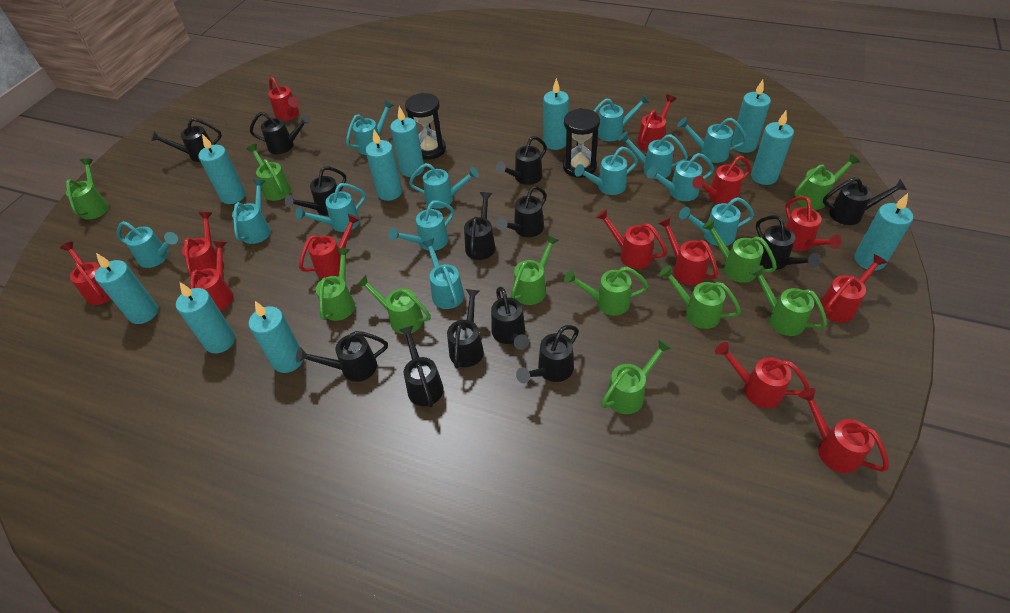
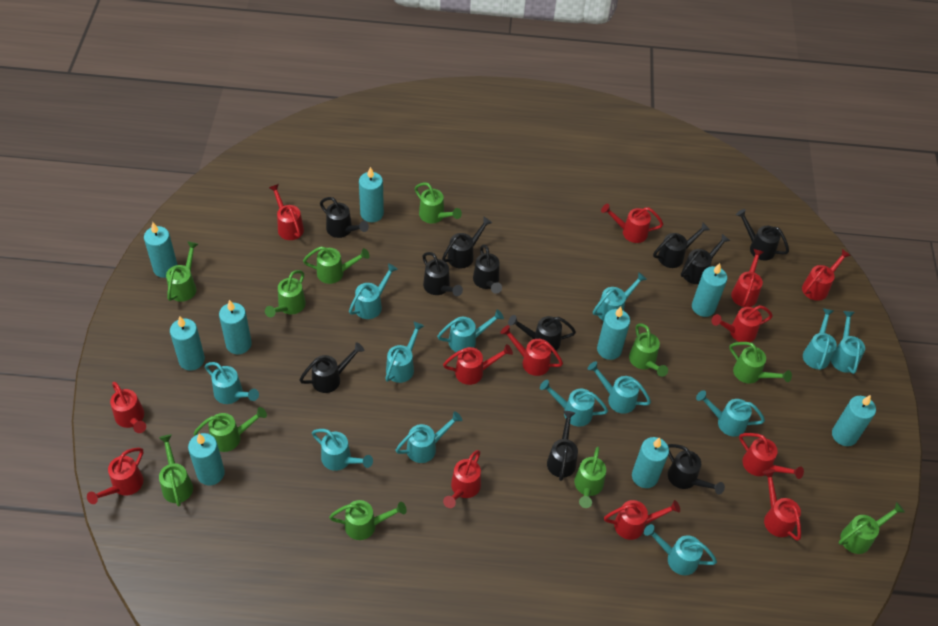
black hourglass: 2 -> 0
black watering can: 13 -> 11
turquoise candle: 10 -> 9

